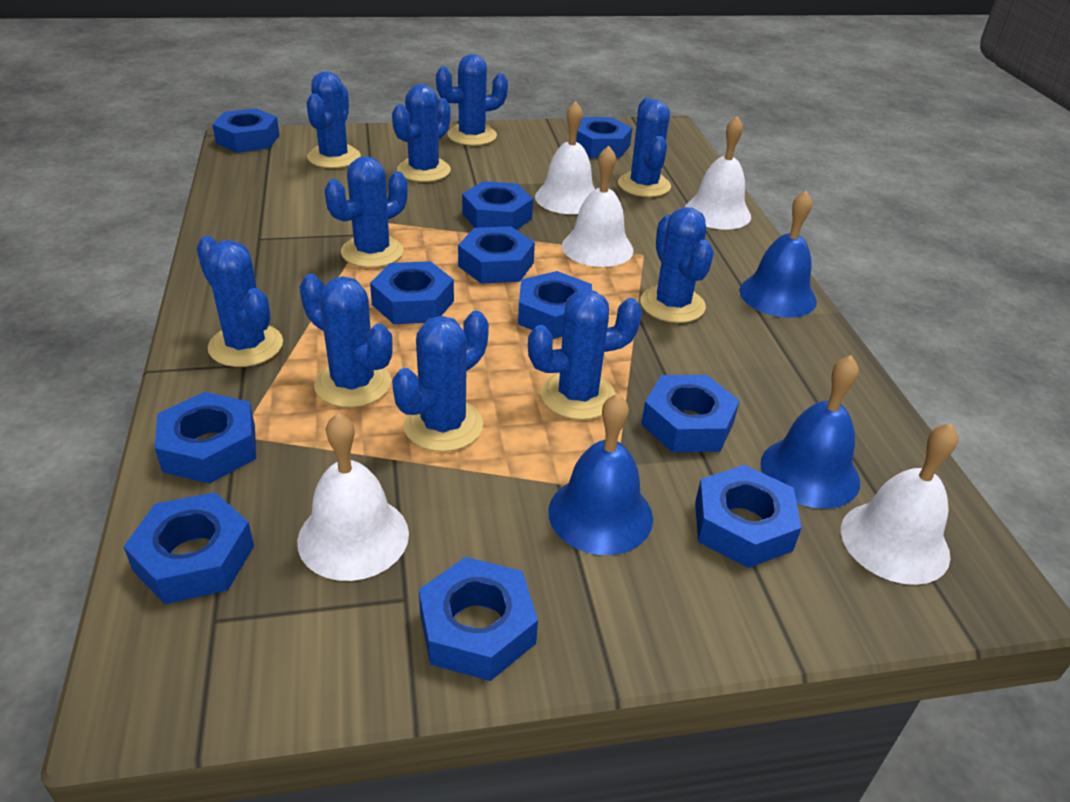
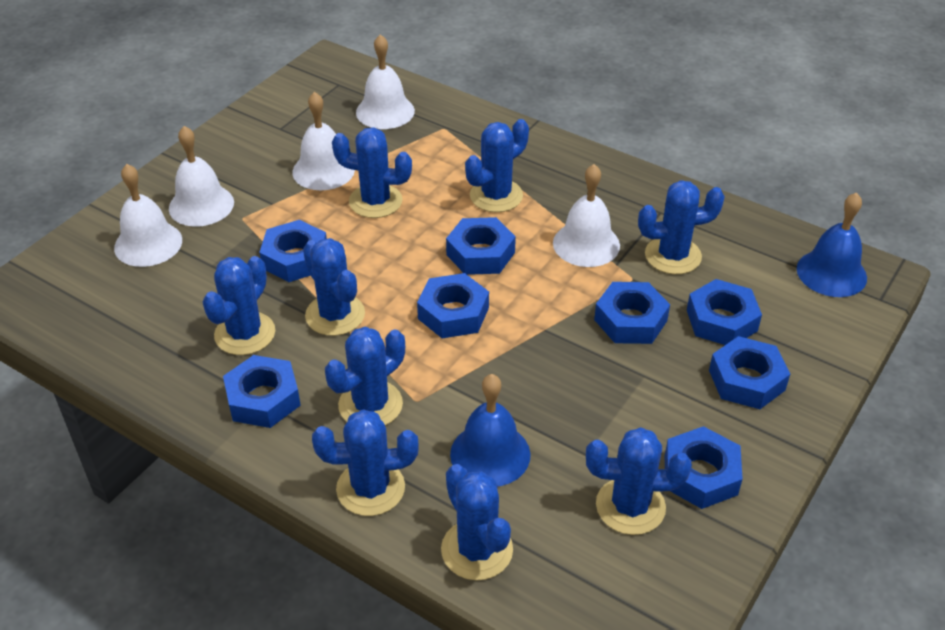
blue bell: 3 -> 2
blue cactus: 10 -> 9
blue nut: 11 -> 8

